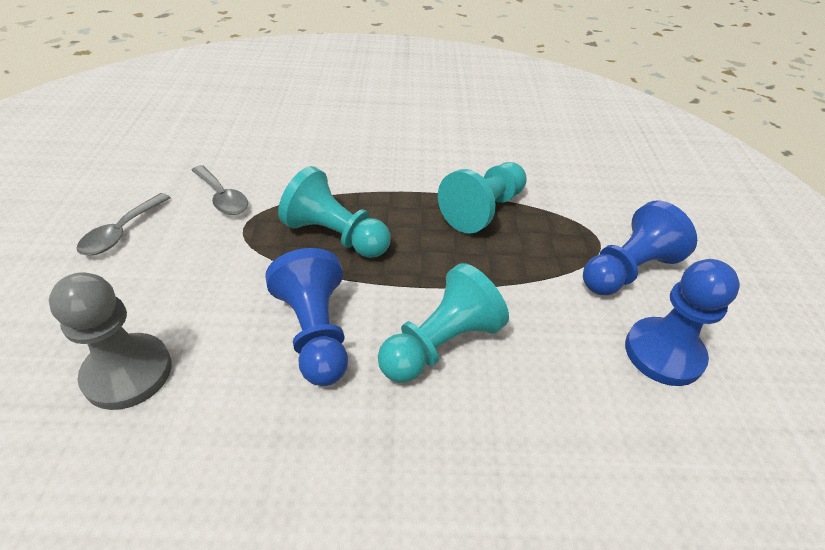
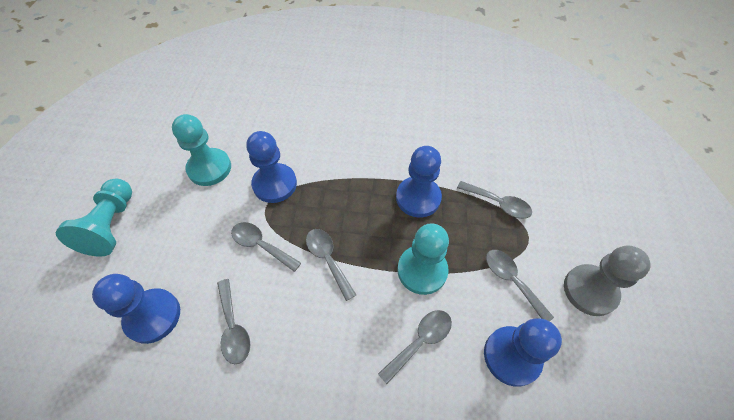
blue pawn: 3 -> 4
grey spoon: 2 -> 6

